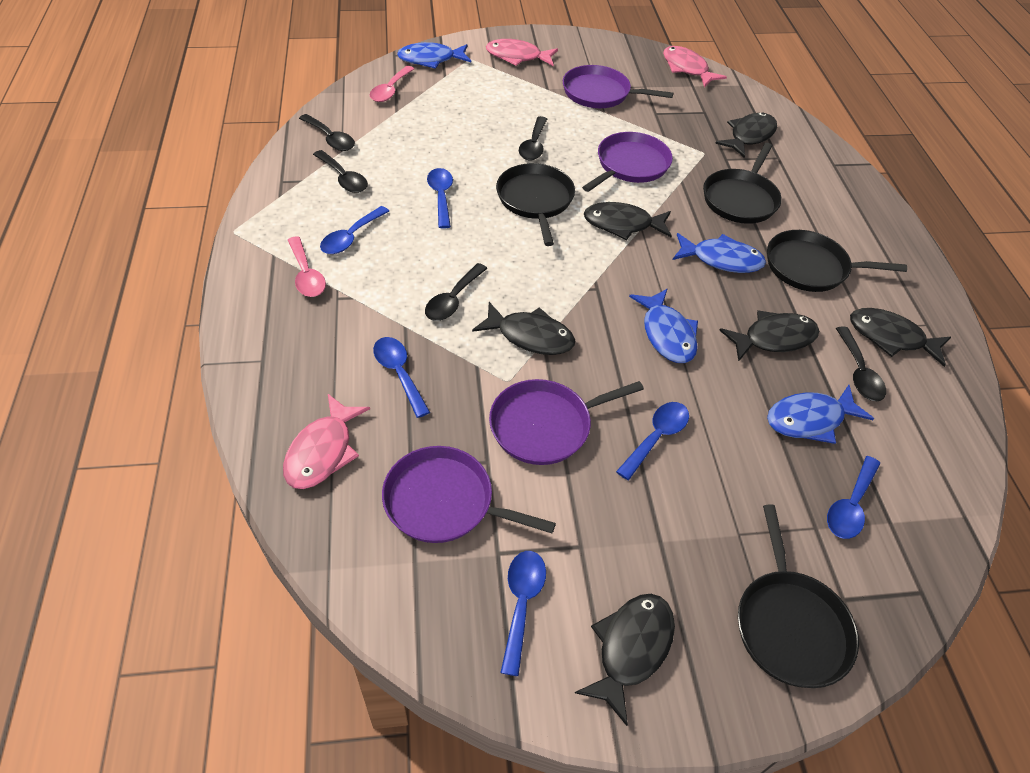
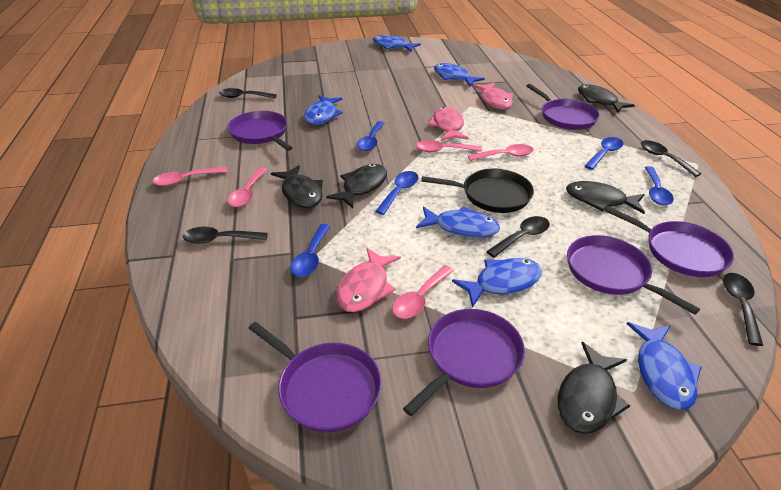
black fish: 6 -> 5
black pan: 4 -> 1
blue fish: 4 -> 6
blue spoon: 6 -> 5
pink spoon: 2 -> 5
purple pan: 4 -> 6

